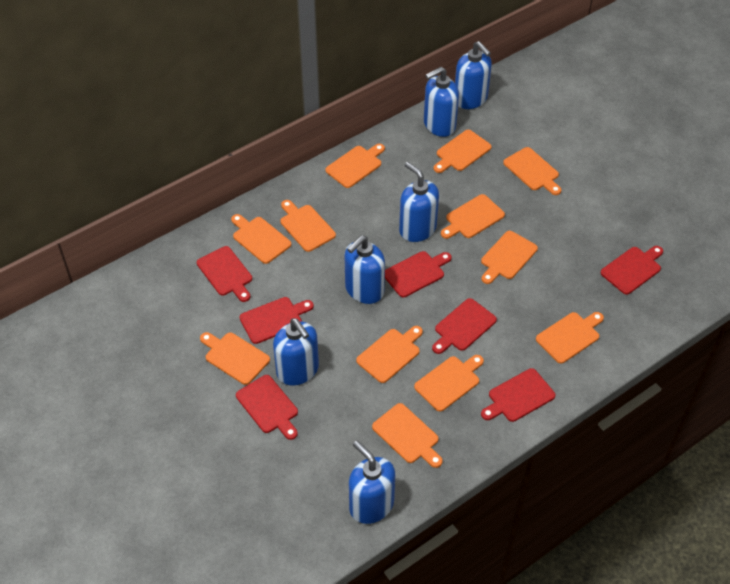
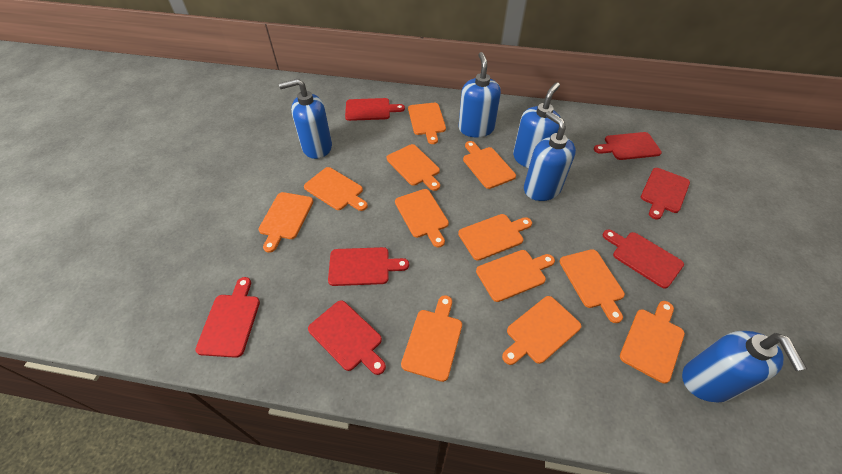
blue soap dispenser: 6 -> 5

